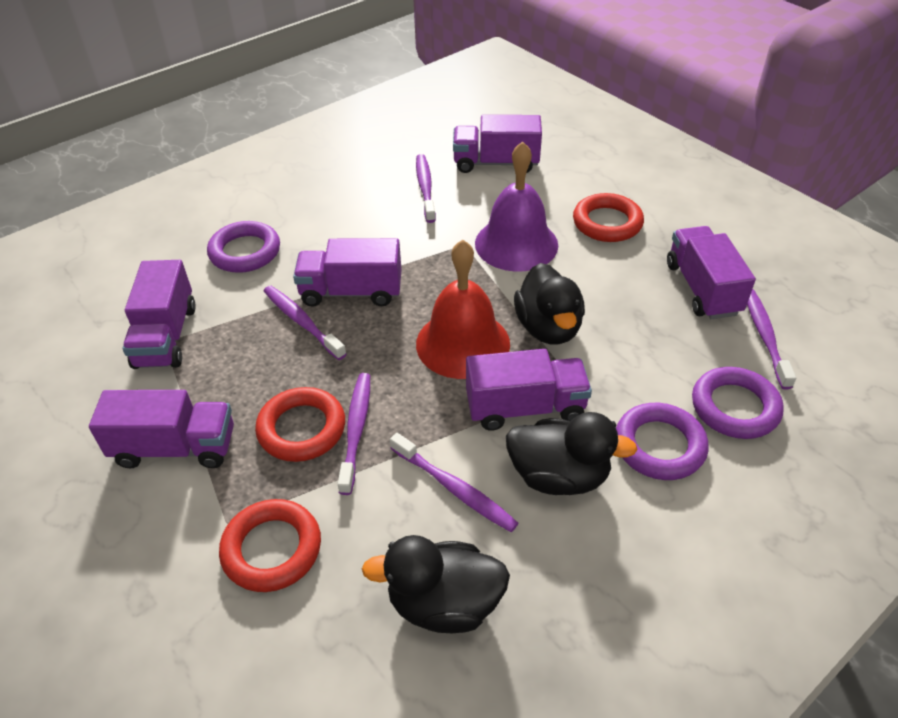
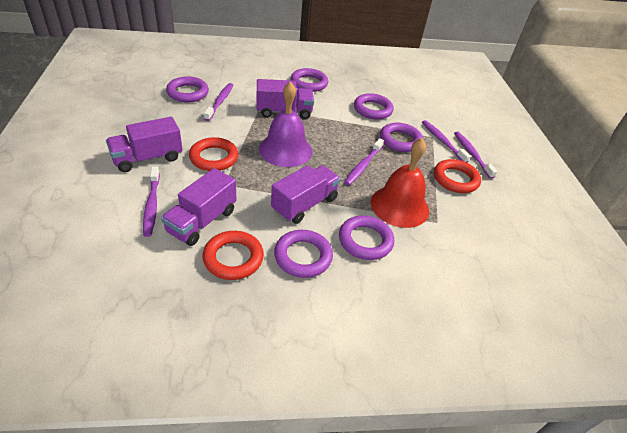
black duck: 3 -> 0
purple ring: 3 -> 6
purple truck: 6 -> 4

